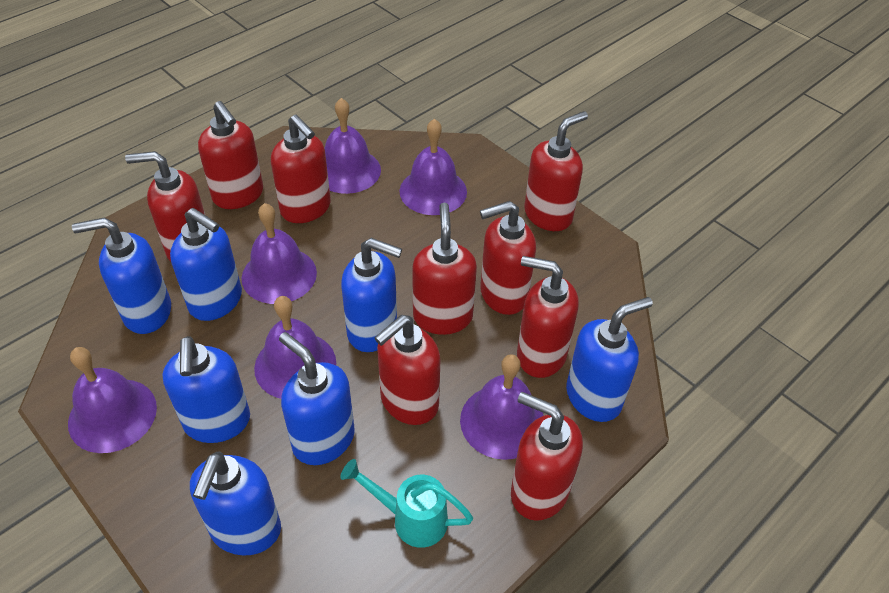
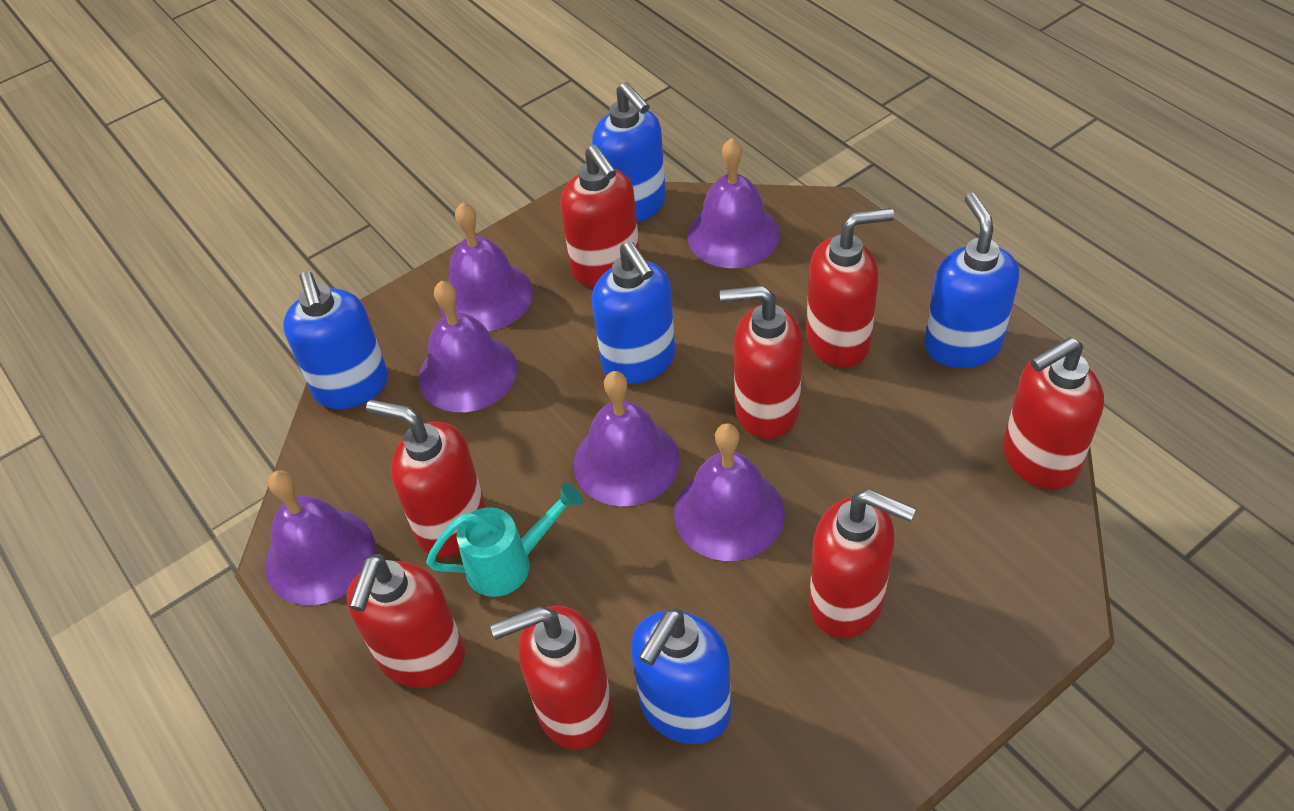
blue soap dispenser: 7 -> 5
red soap dispenser: 9 -> 8

